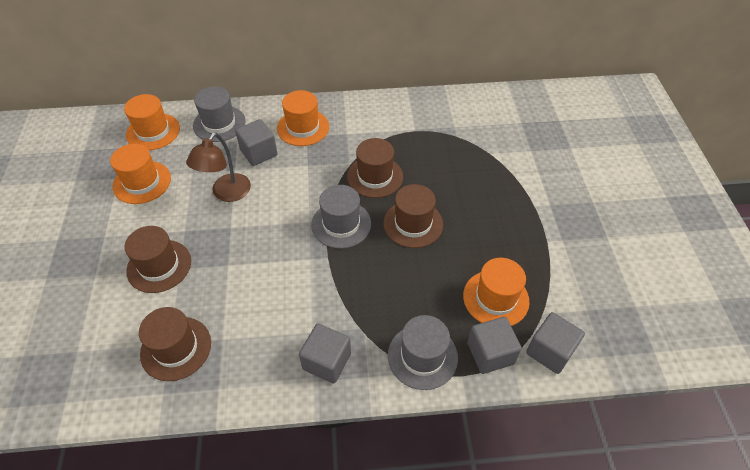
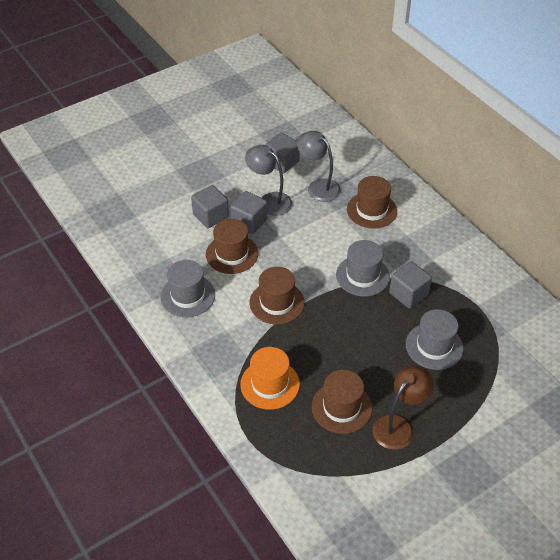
grey lamp: 0 -> 2
orange hat: 4 -> 1

